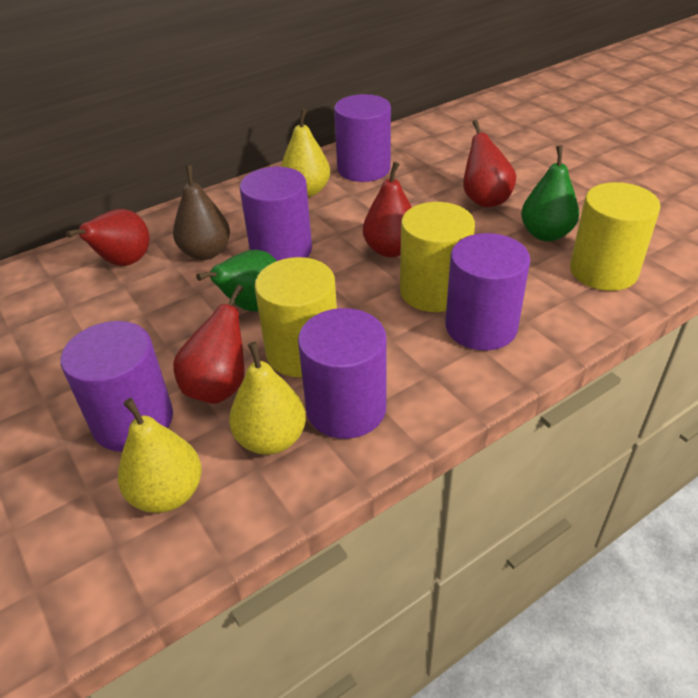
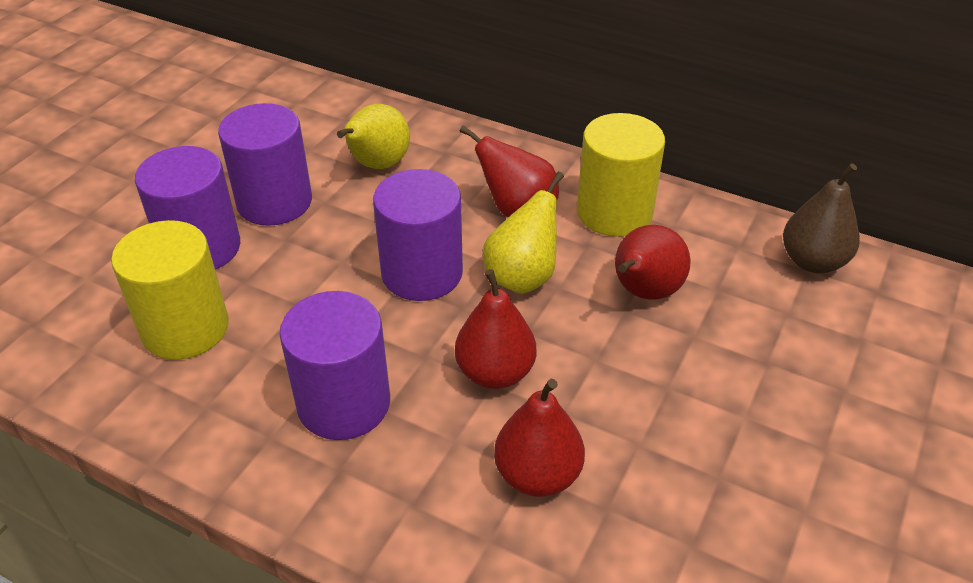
green pear: 2 -> 0
purple cylinder: 5 -> 4
yellow cylinder: 3 -> 2
yellow pear: 3 -> 2

